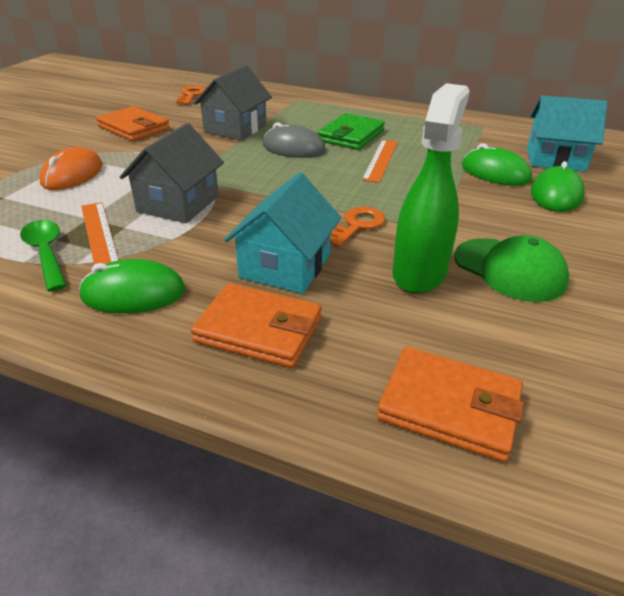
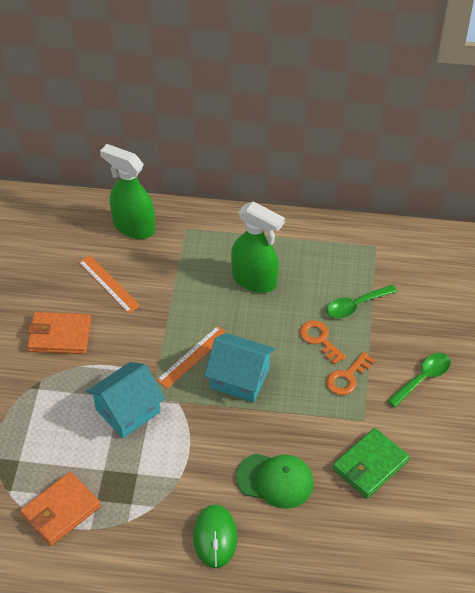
green mouse: 3 -> 1
green spoon: 1 -> 2
green spray bottle: 1 -> 2
grey house: 2 -> 0
grey mouse: 1 -> 0
orange mouse: 1 -> 0
orange wallet: 3 -> 2

